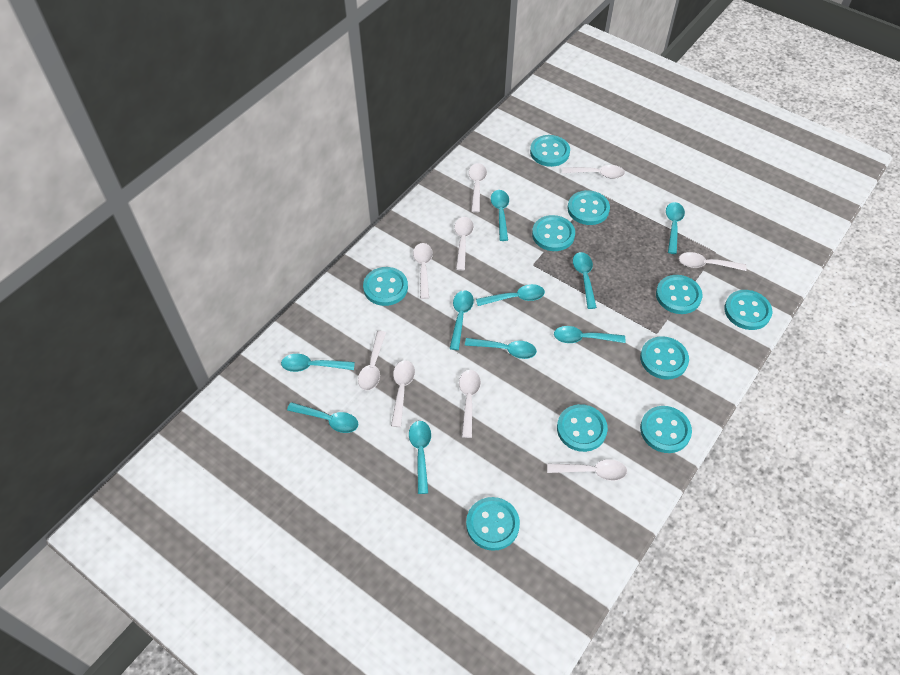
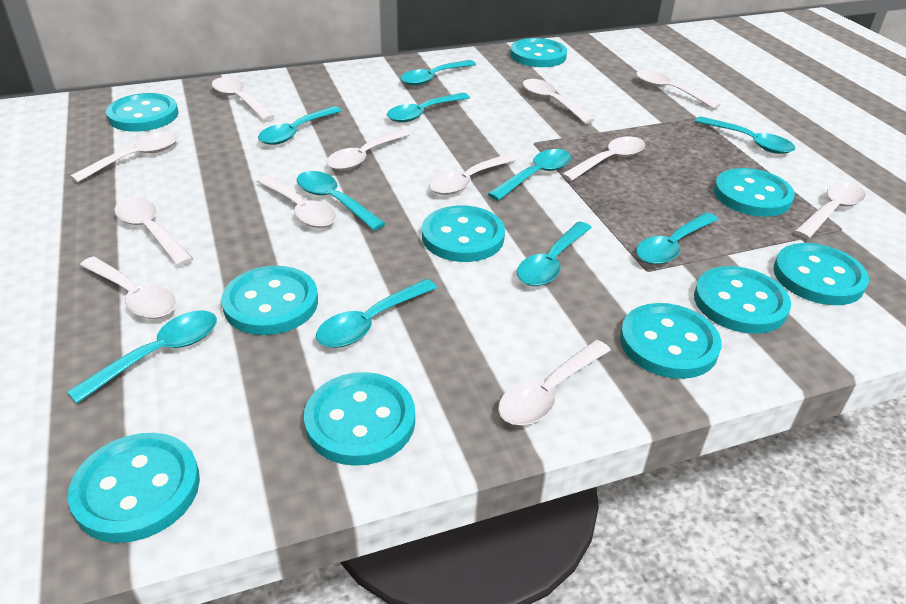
white spoon: 9 -> 12

